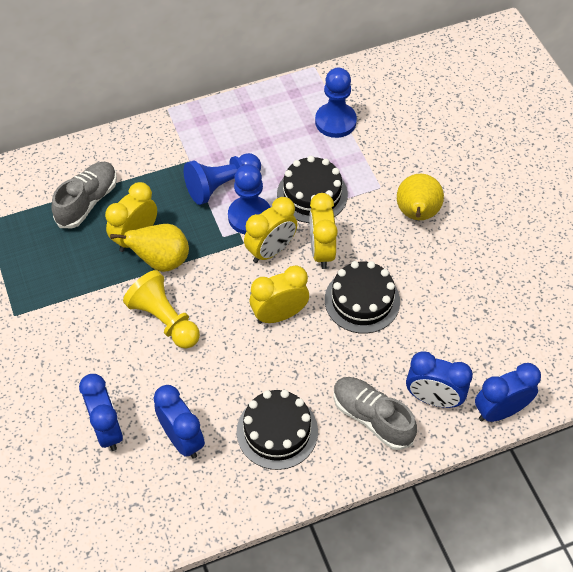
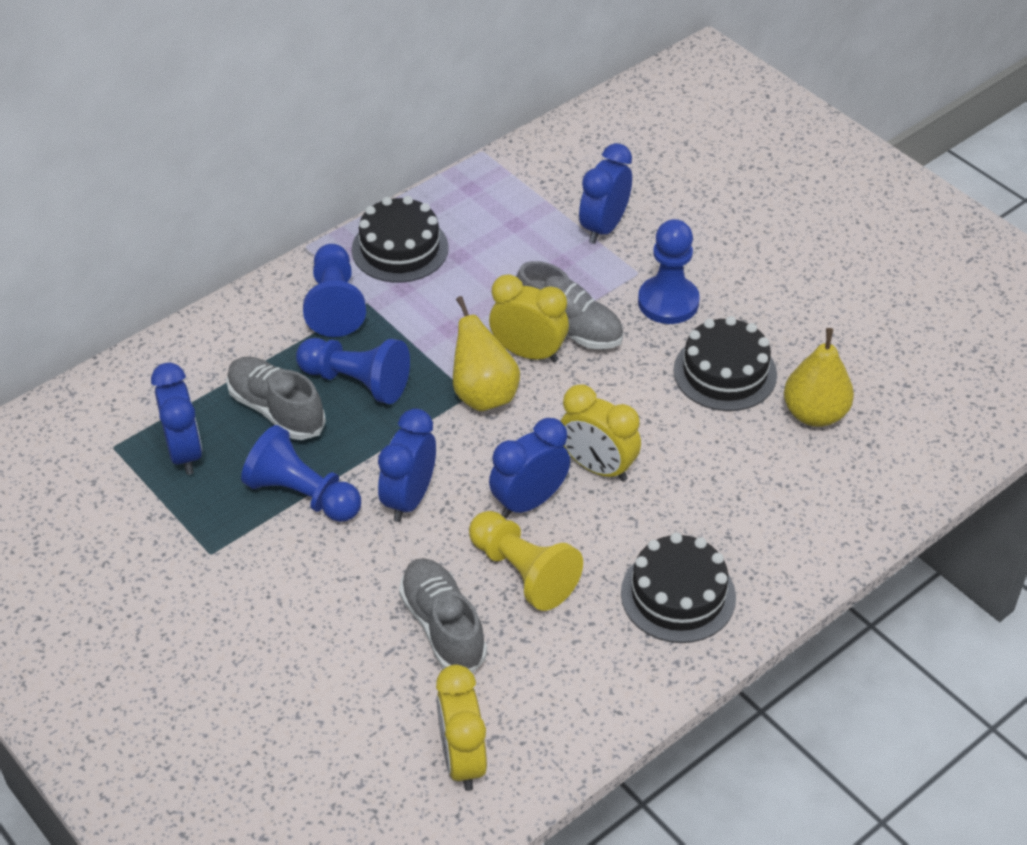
blue pawn: 3 -> 4
grey shoe: 2 -> 3
yellow clock: 4 -> 3

